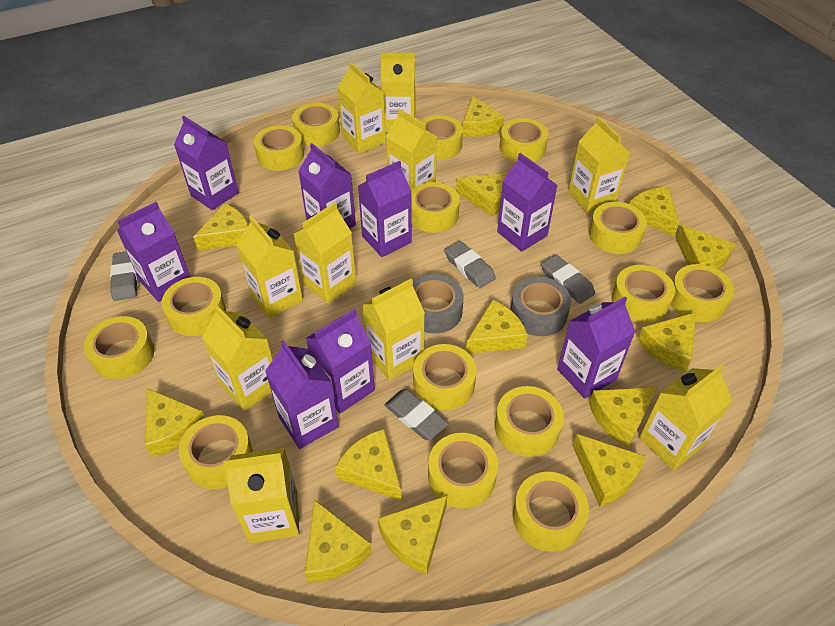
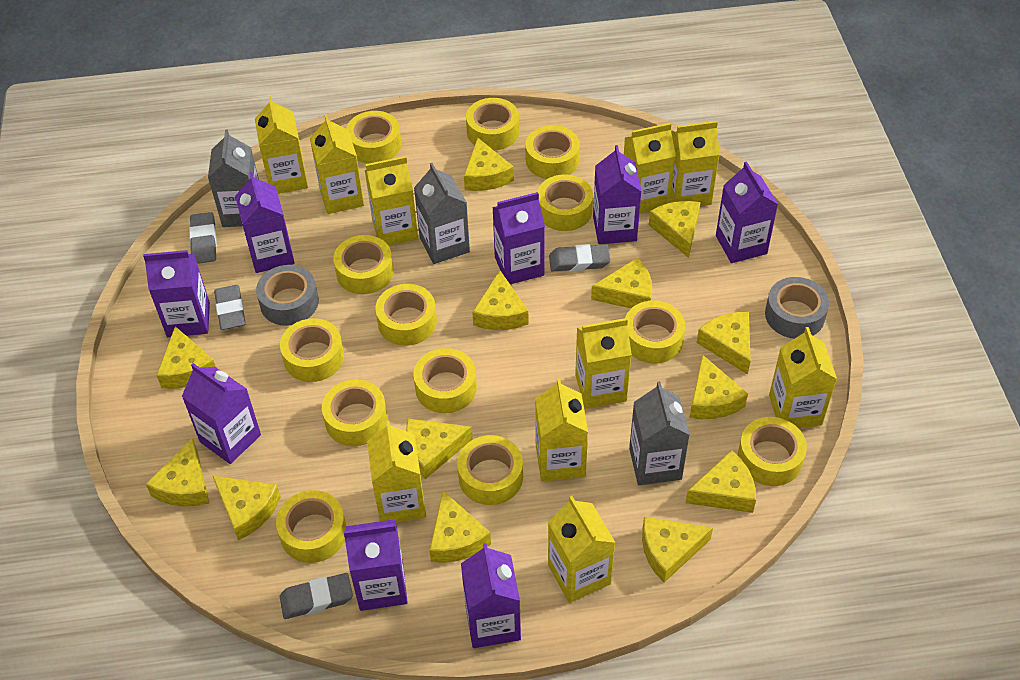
grey carton: 0 -> 3
yellow tape: 15 -> 13

